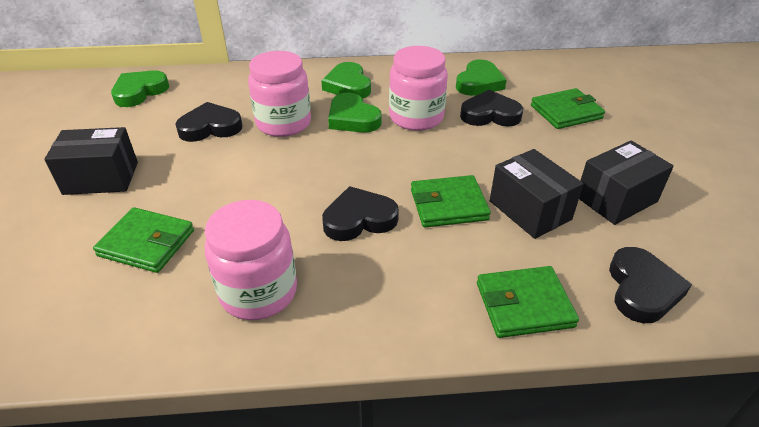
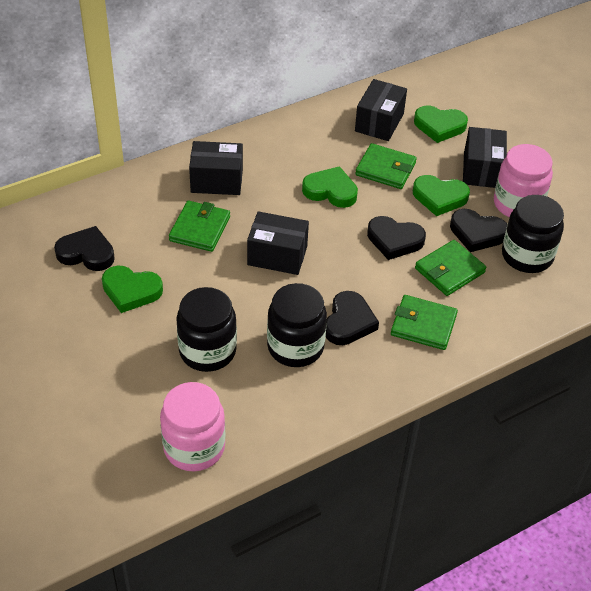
black box: 3 -> 4
black jar: 0 -> 3
pink jar: 3 -> 2

